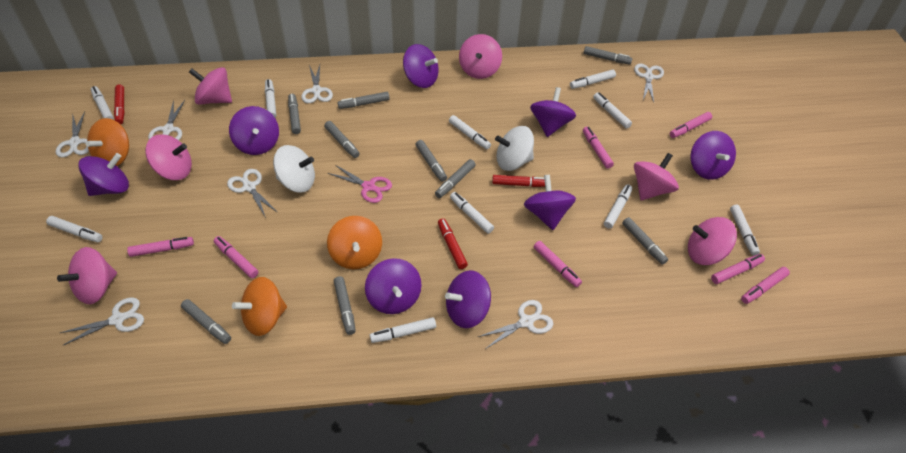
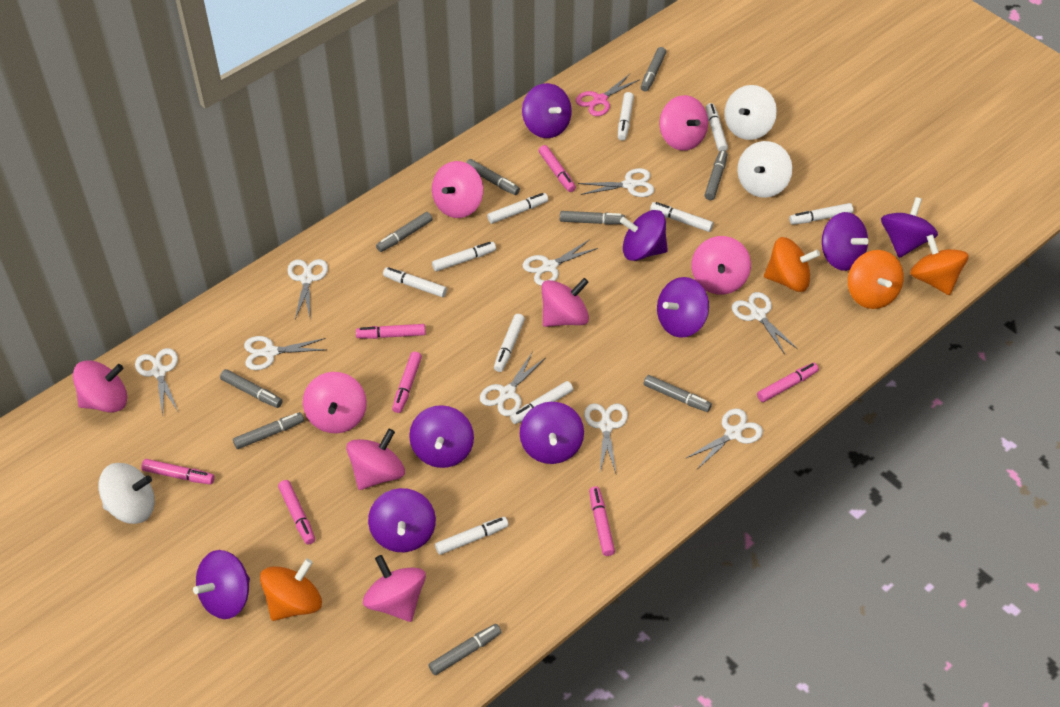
orange spinning top: 3 -> 4
pink spinning top: 6 -> 8
purple spinning top: 8 -> 9
red marker: 3 -> 0
white scissors: 7 -> 9
white spinning top: 2 -> 3

